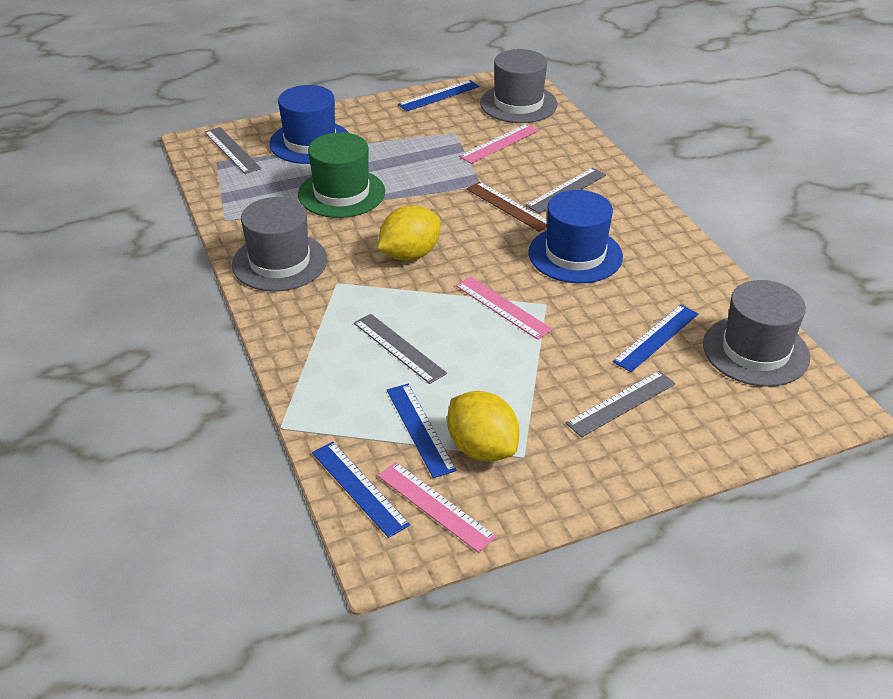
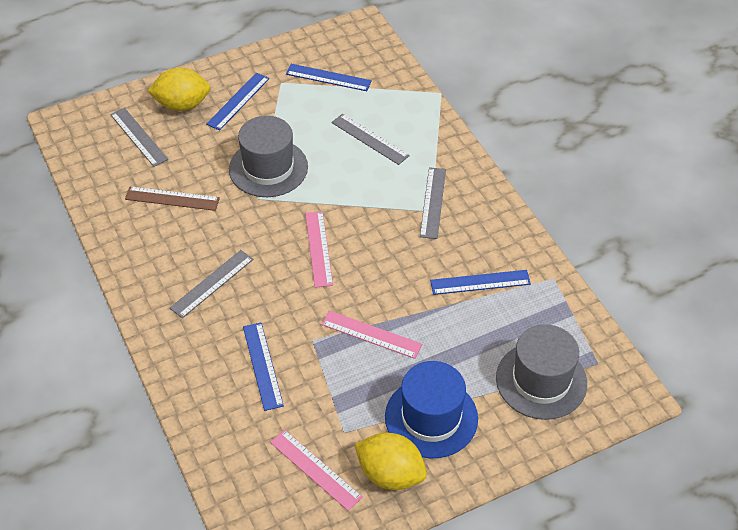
blue hat: 2 -> 1
green hat: 1 -> 0
grey hat: 3 -> 2

